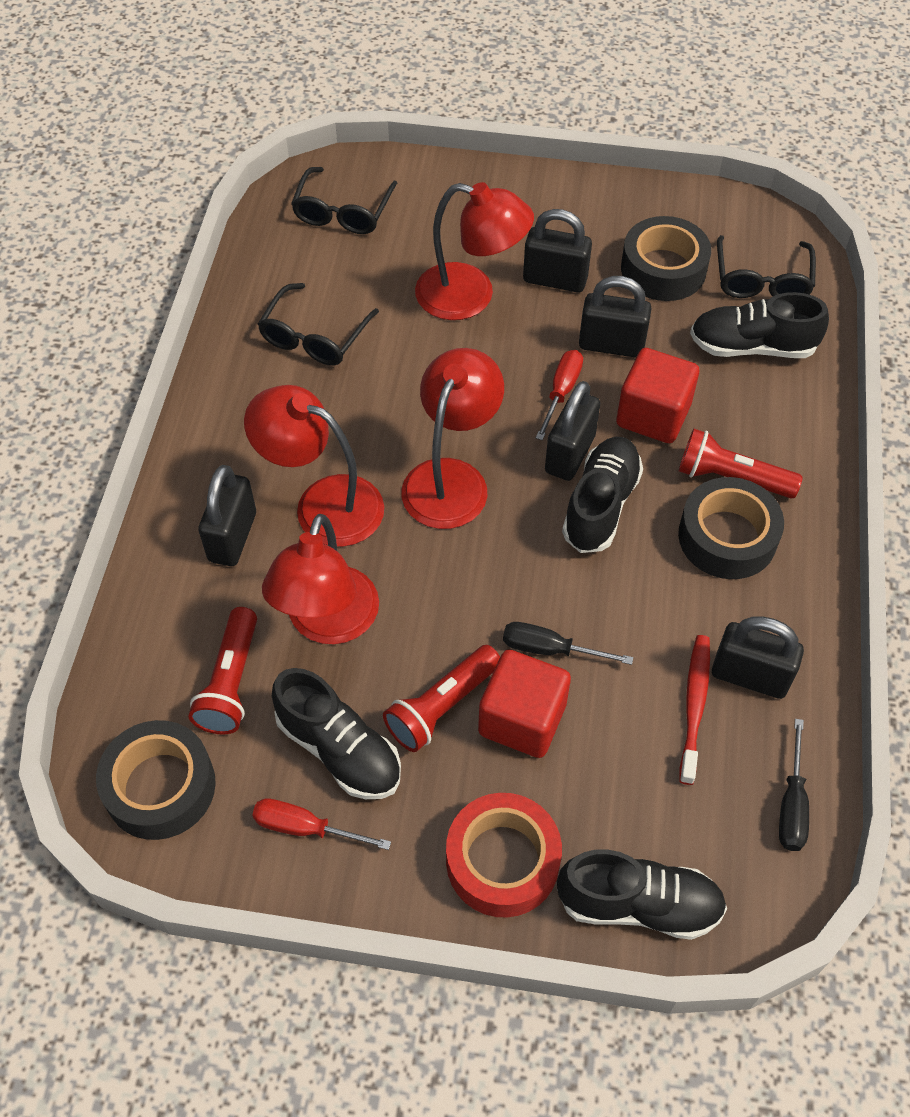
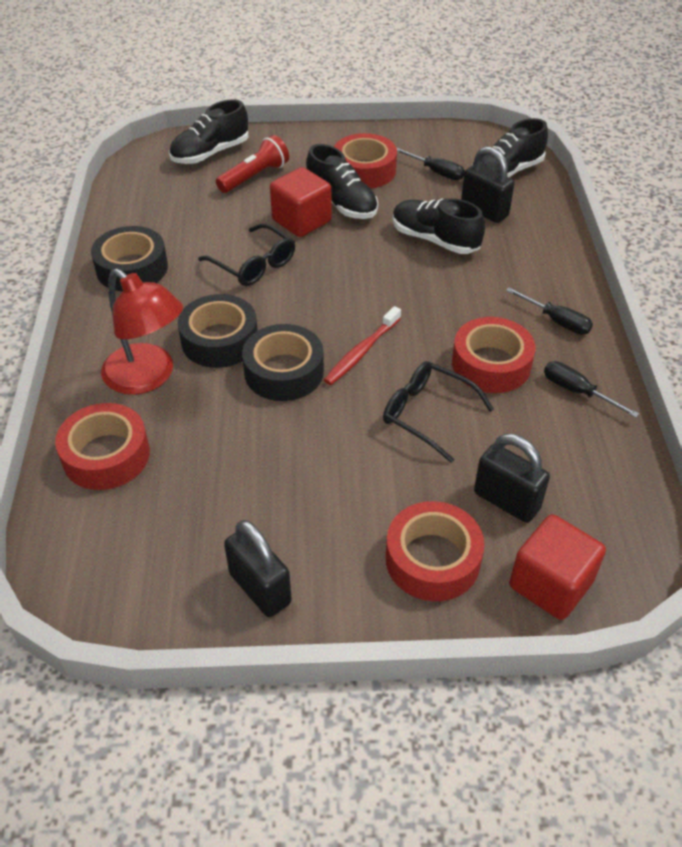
black glasses: 3 -> 2
black padlock: 5 -> 3
black screwdriver: 2 -> 3
red flashlight: 3 -> 1
red lamp: 4 -> 1
red screwdriver: 2 -> 0
red tape: 1 -> 4

